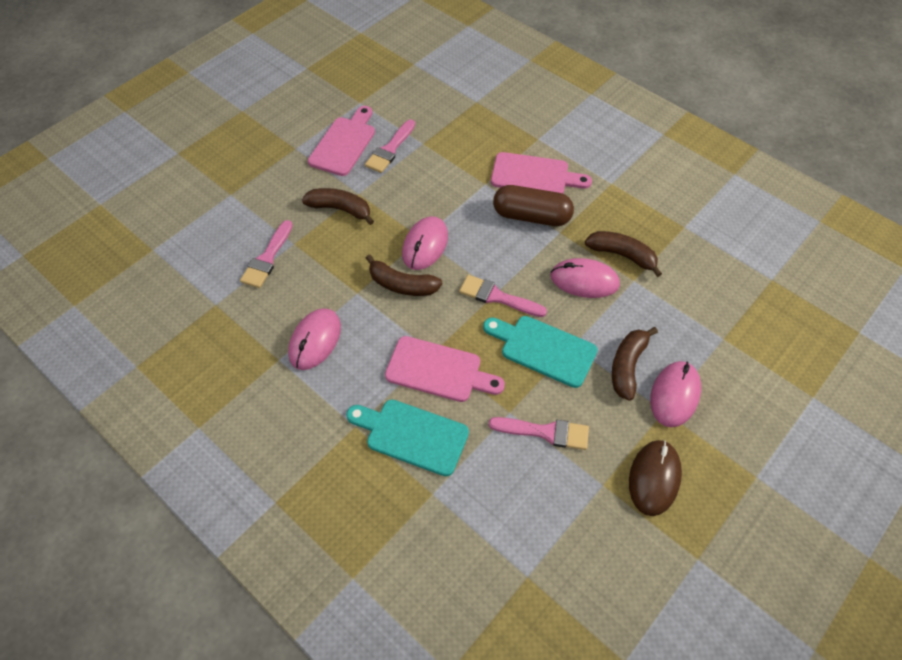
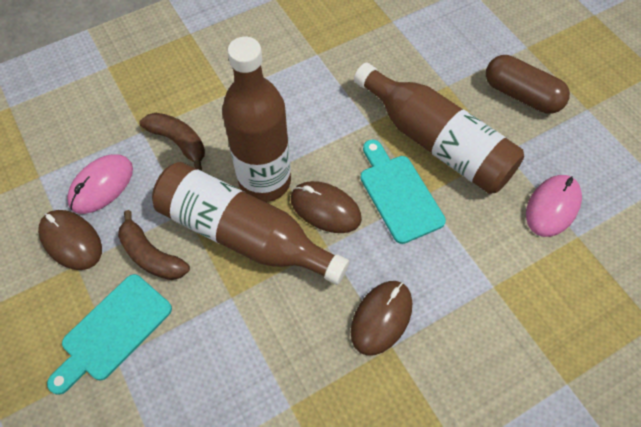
brown banana: 4 -> 2
brown bottle: 0 -> 3
brown mouse: 1 -> 3
pink brush: 4 -> 0
pink cutting board: 3 -> 0
pink mouse: 4 -> 2

